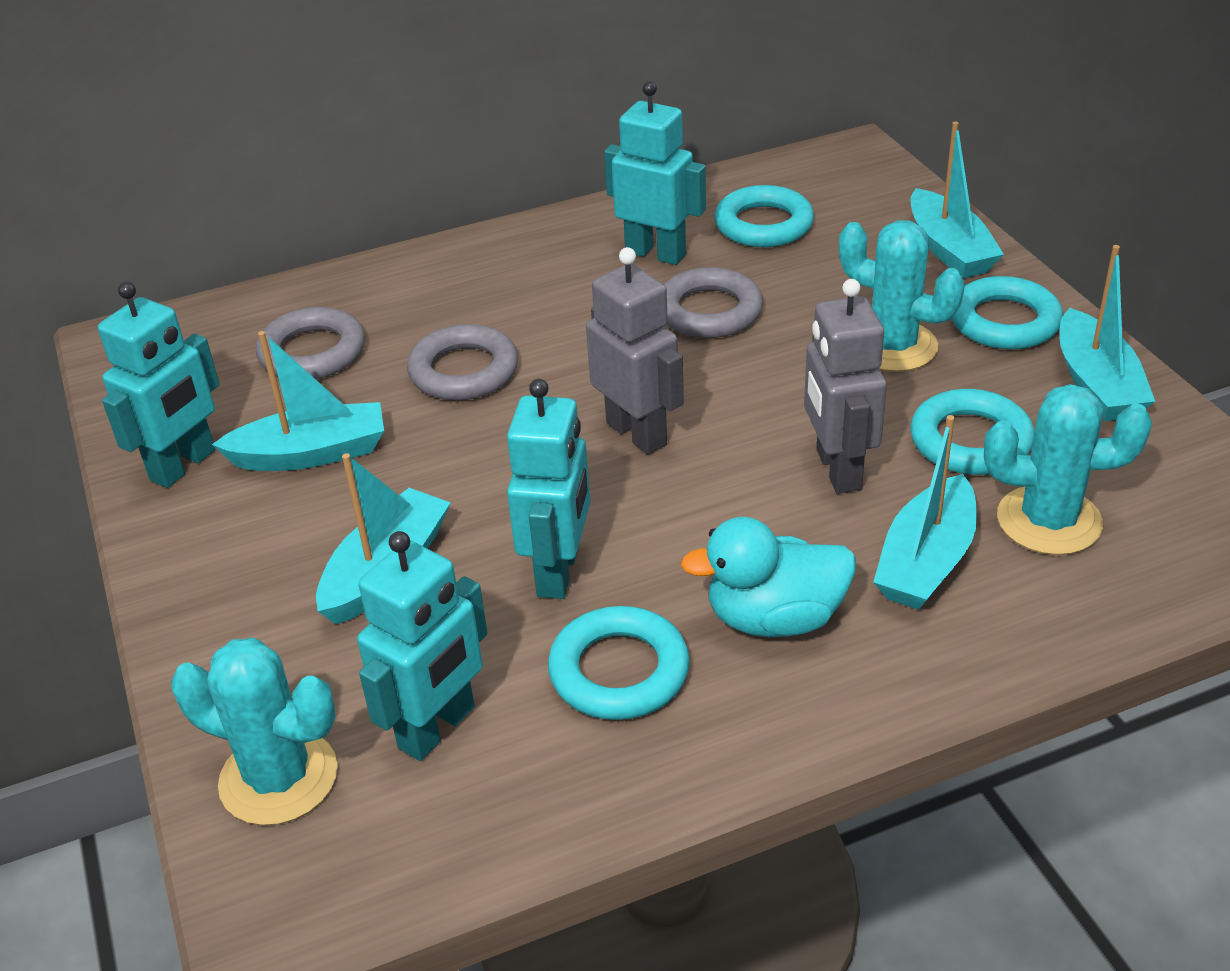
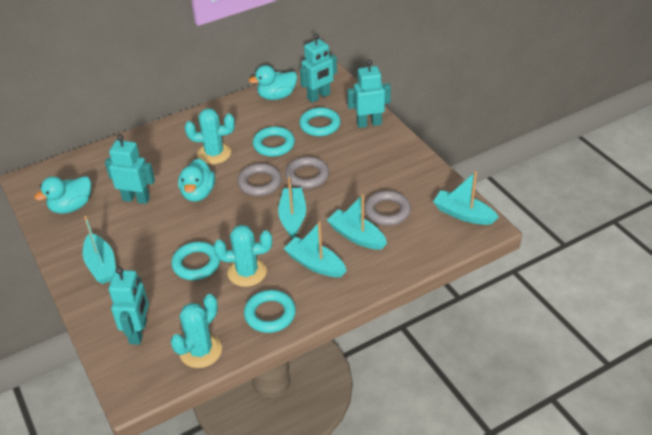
grey robot: 2 -> 0
turquoise duck: 1 -> 3

